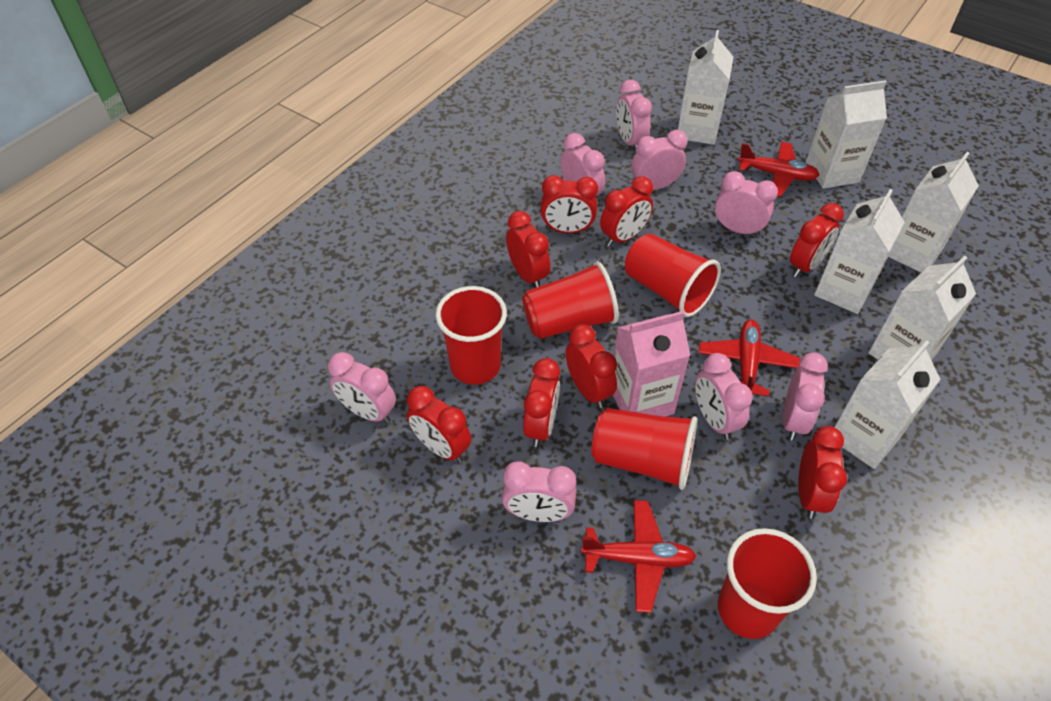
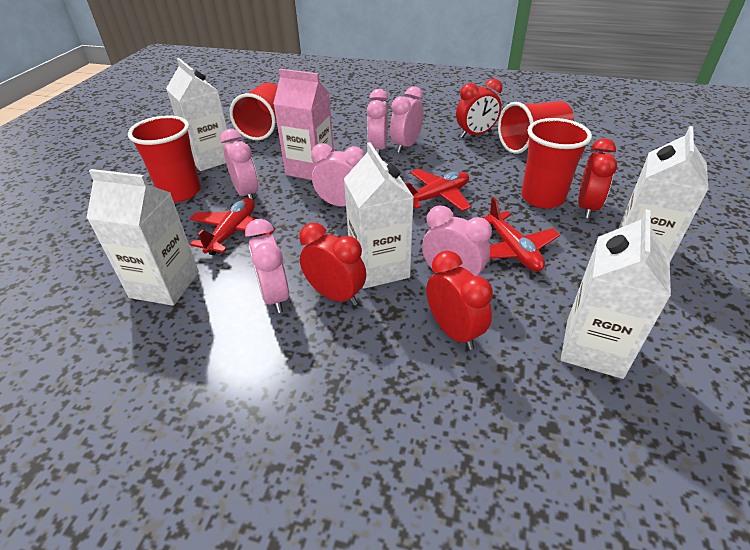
pink clock: 8 -> 6
red clock: 8 -> 4
red cup: 5 -> 4
white carton: 6 -> 5

